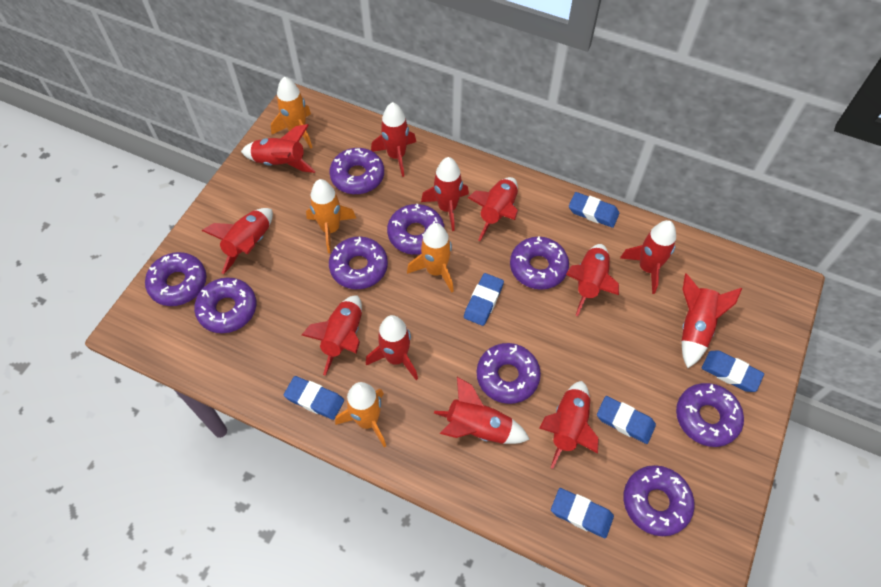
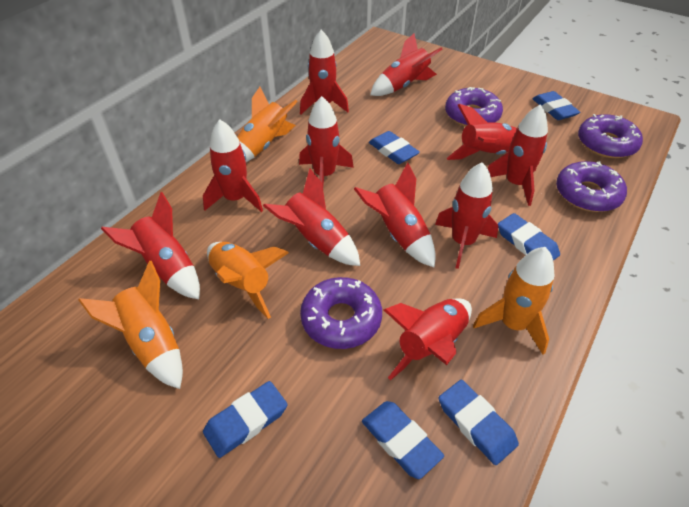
purple donut: 9 -> 4
red rocket: 12 -> 11

